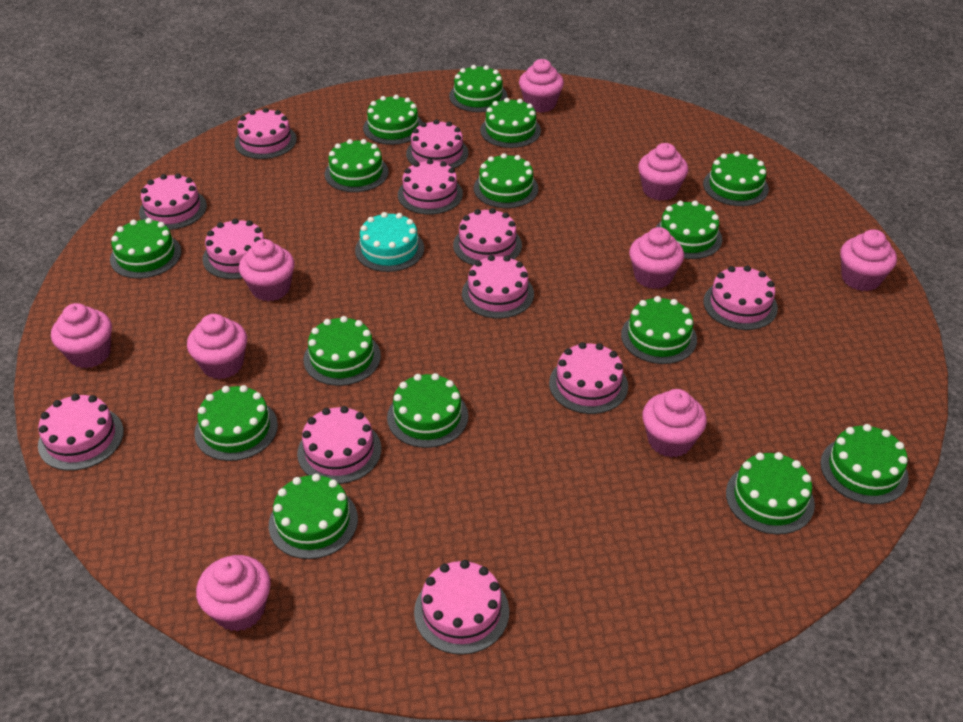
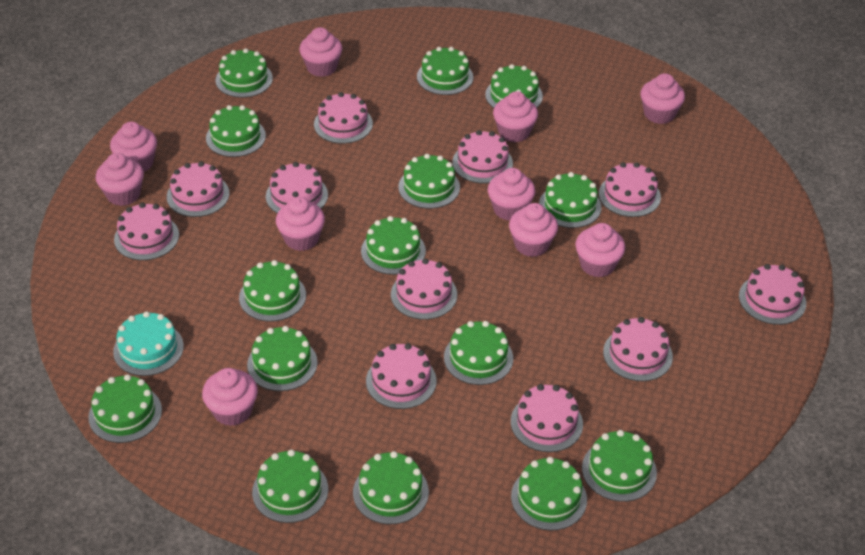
pink cake: 12 -> 11
pink cupcake: 9 -> 10

